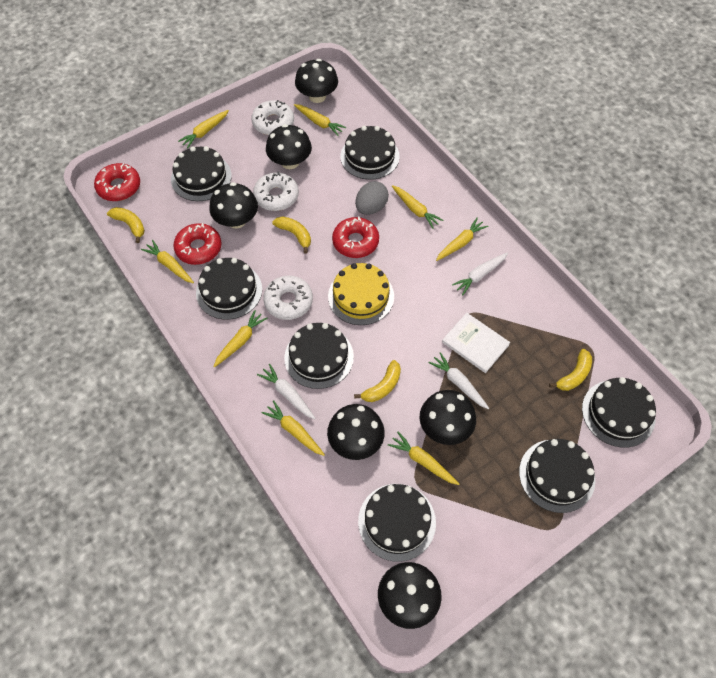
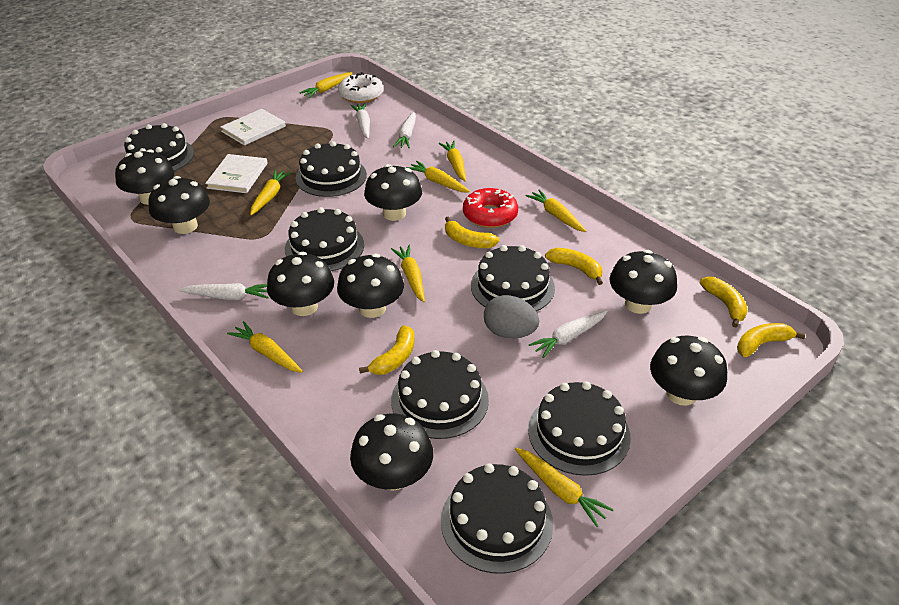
black mushroom: 6 -> 8
red donut: 3 -> 1
white book: 1 -> 2
white carrot: 3 -> 4
white donut: 3 -> 1
yellow banana: 4 -> 5
yellow cake: 1 -> 0

